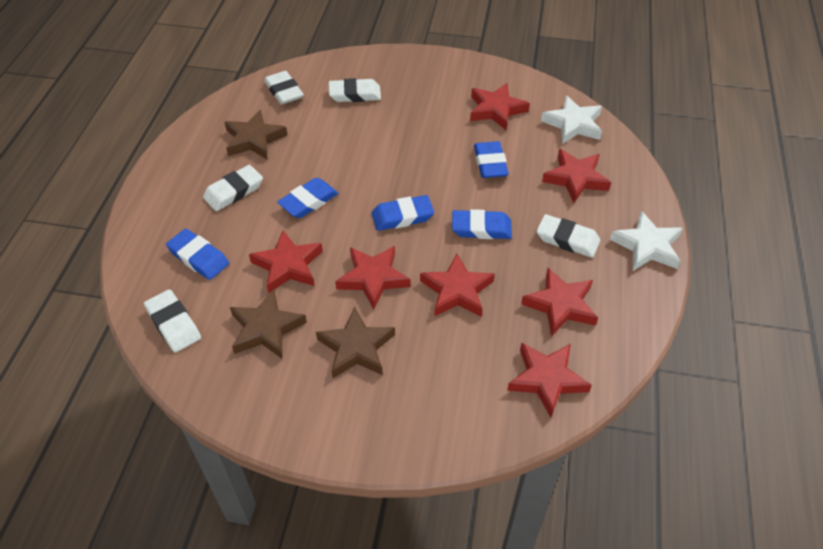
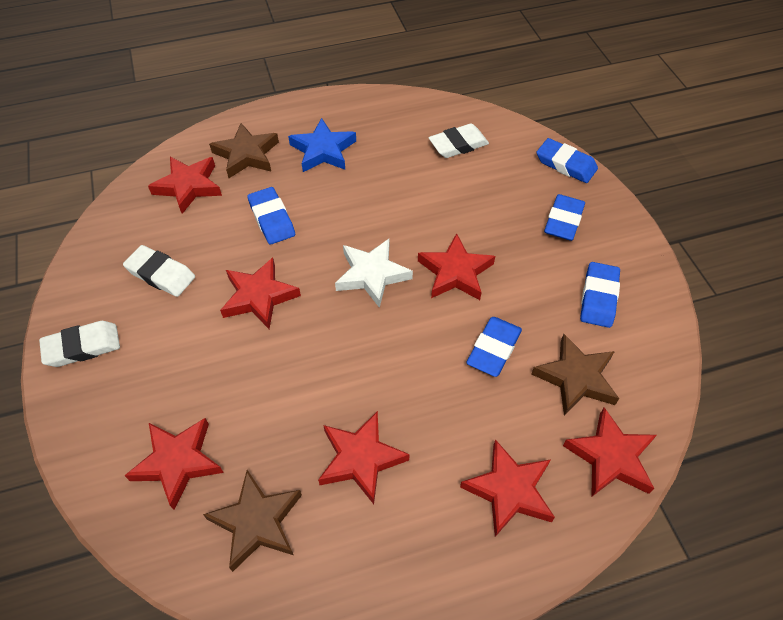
blue star: 0 -> 1
white eraser: 5 -> 3
white star: 2 -> 1

